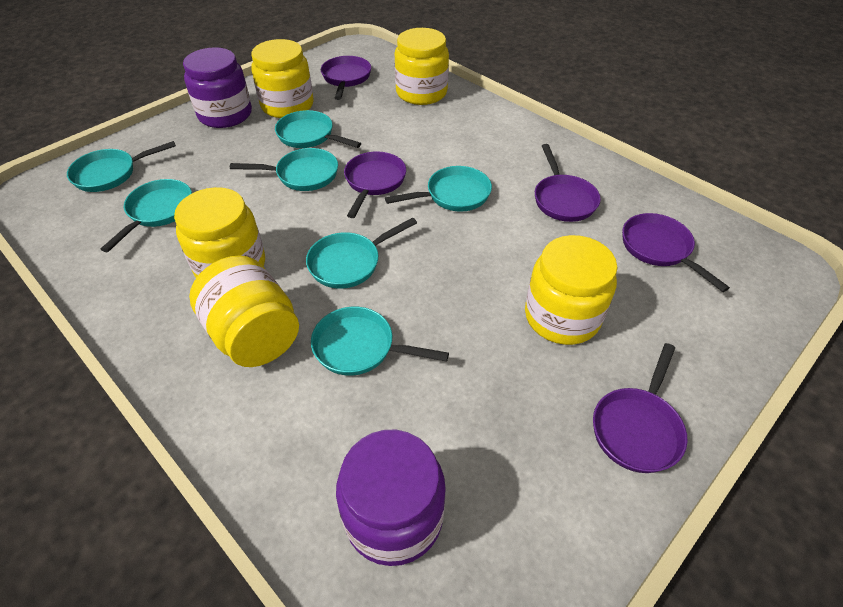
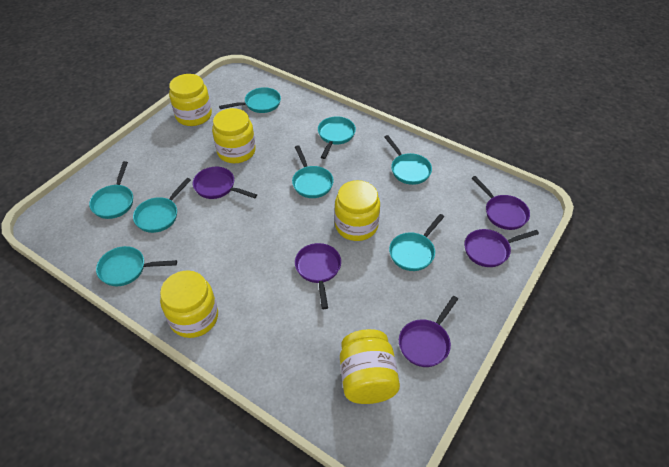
purple jar: 2 -> 0
turquoise pan: 7 -> 8

